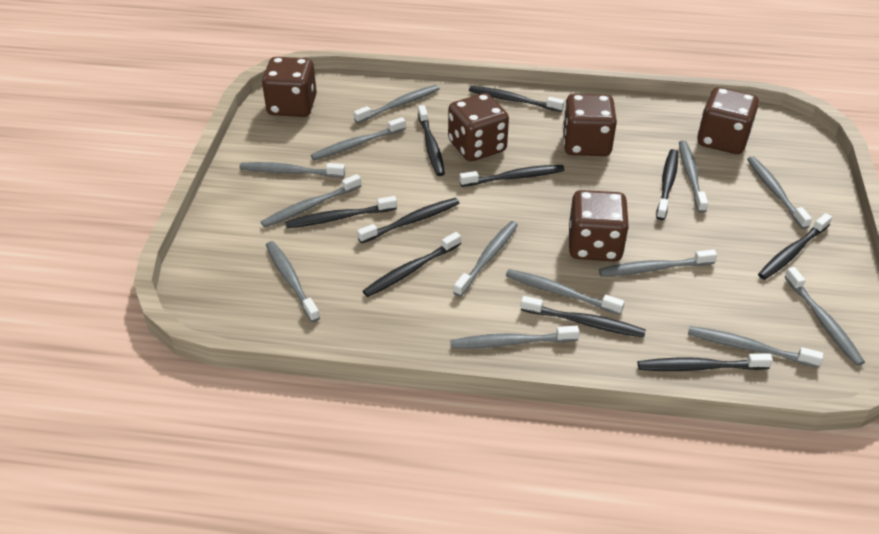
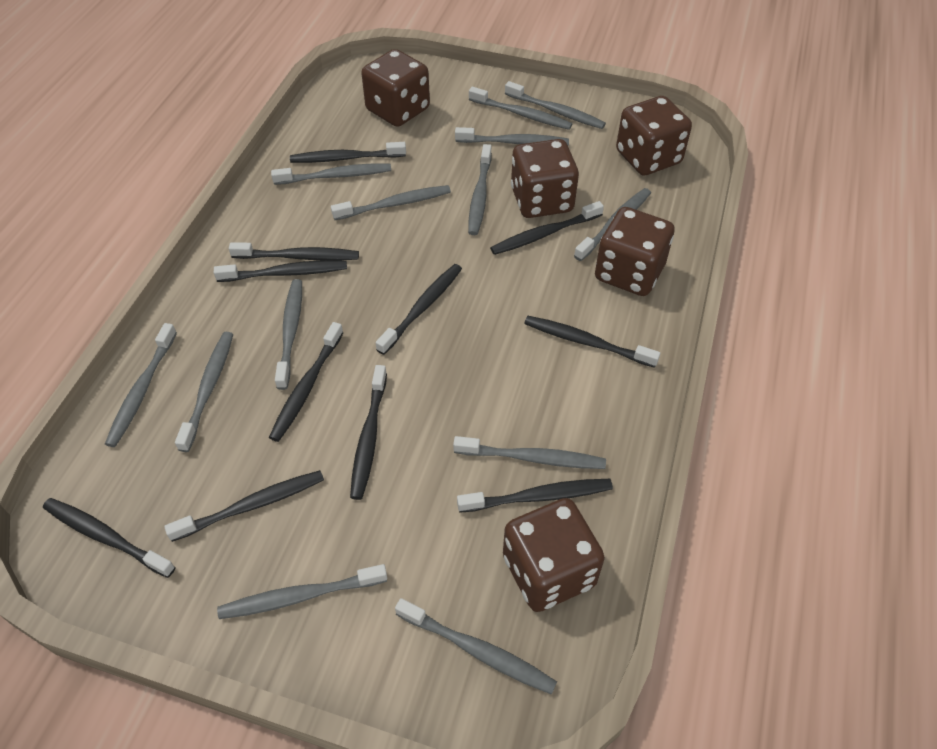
black toothbrush: 10 -> 11

